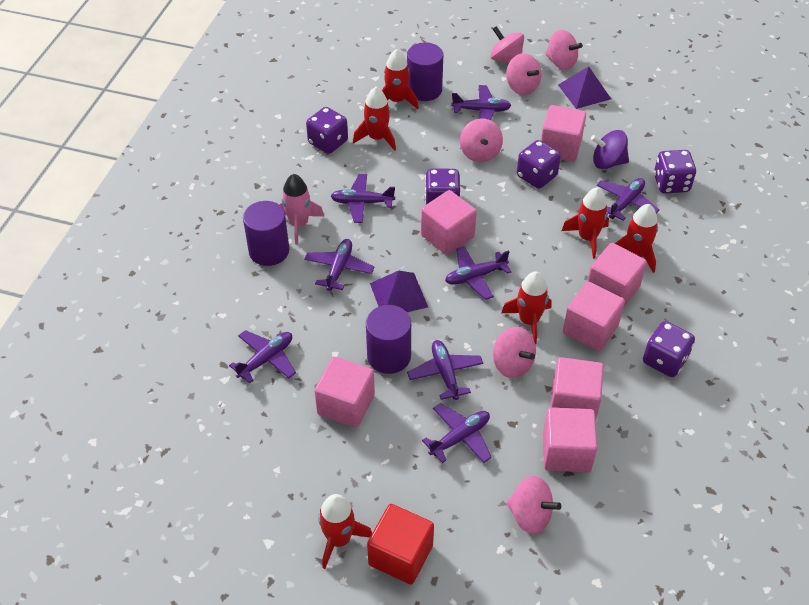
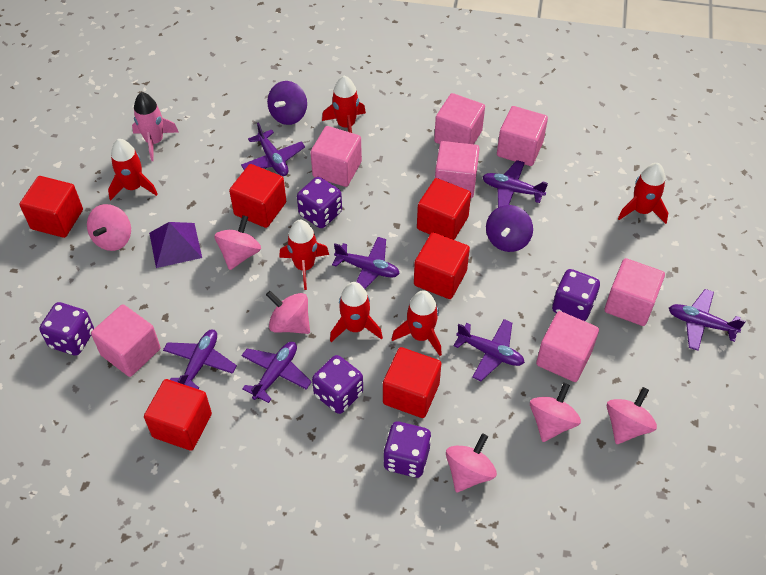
purple cylinder: 3 -> 0
purple plane: 8 -> 7
purple pyramid: 2 -> 1
purple spinning top: 1 -> 2
red cube: 1 -> 6

